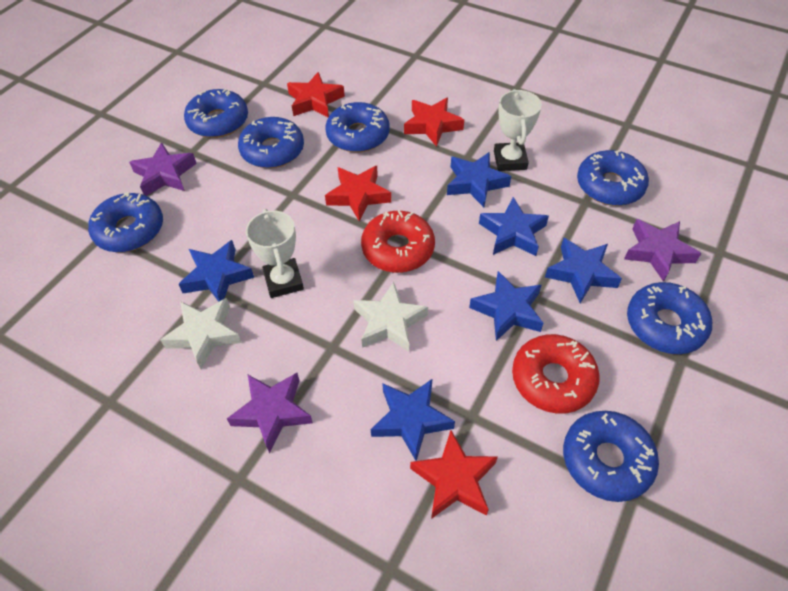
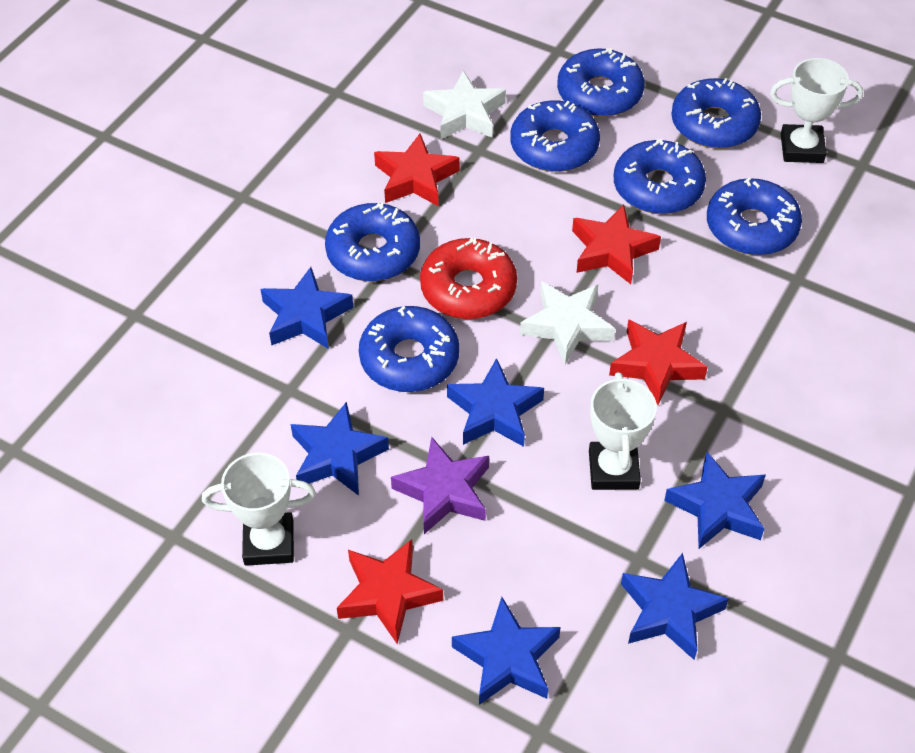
purple star: 3 -> 1
red donut: 2 -> 1
white trophy: 2 -> 3

